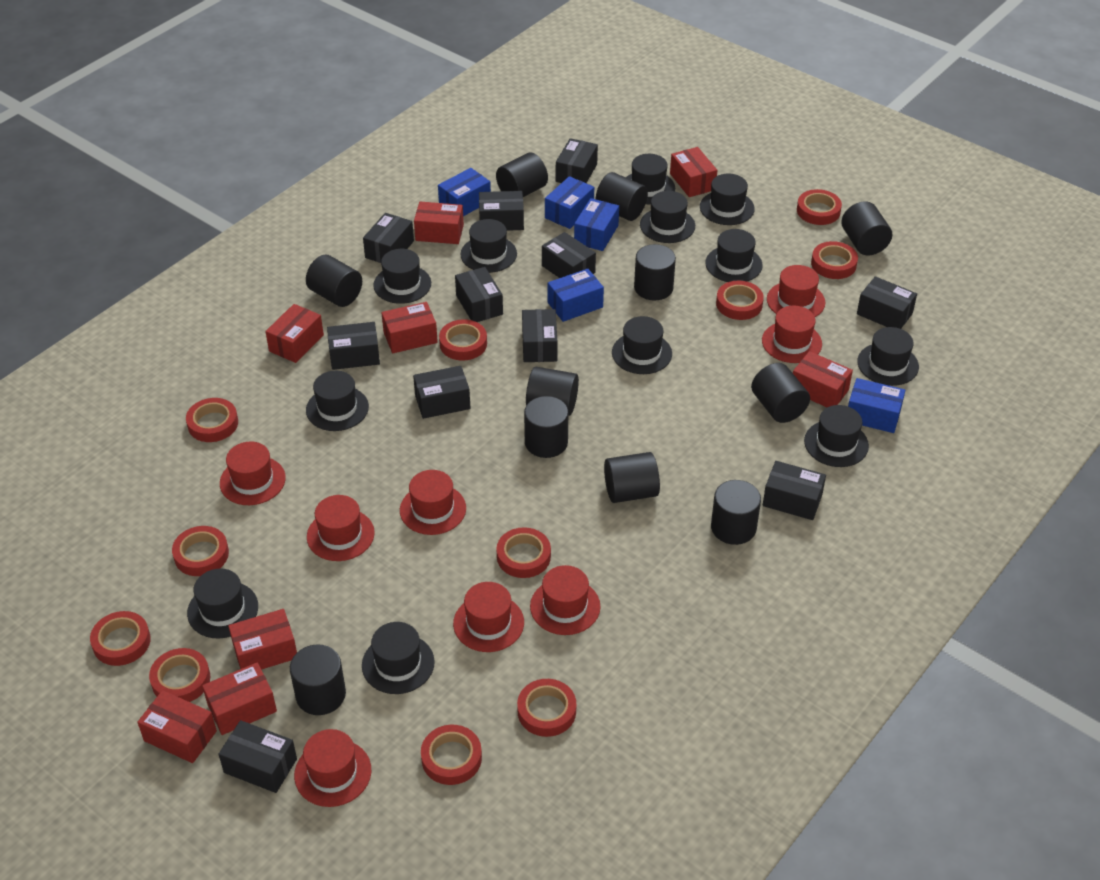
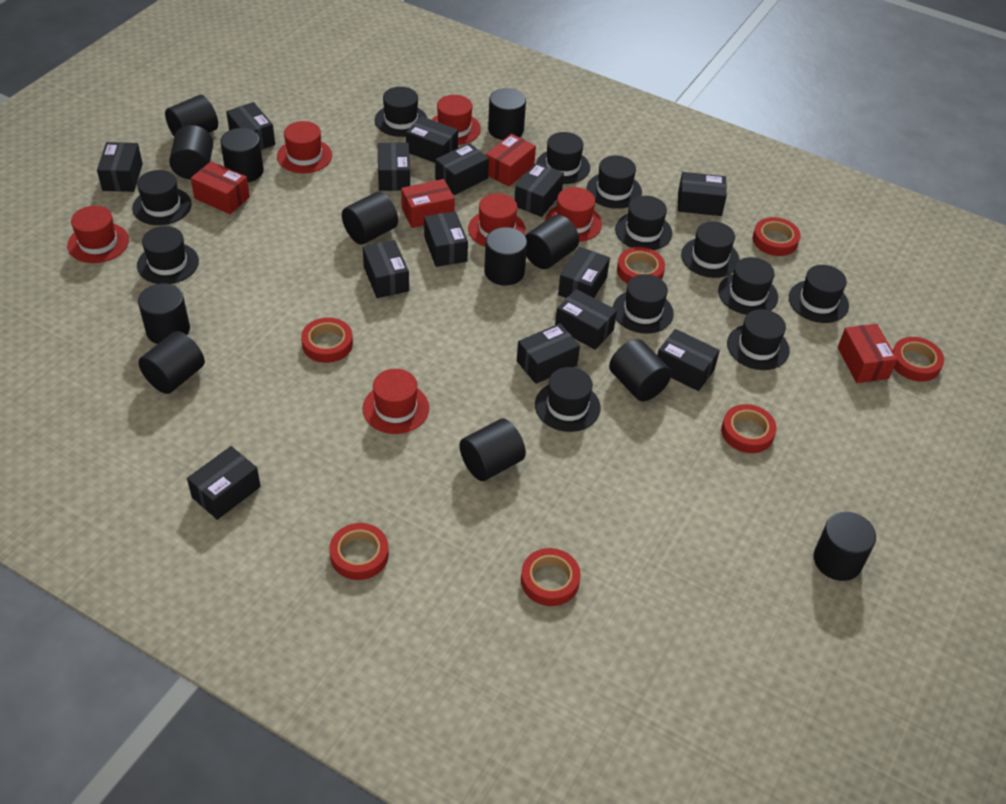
black box: 11 -> 14
black cylinder: 11 -> 12
blue box: 5 -> 0
red box: 8 -> 4
red hat: 8 -> 6
red tape: 11 -> 7

